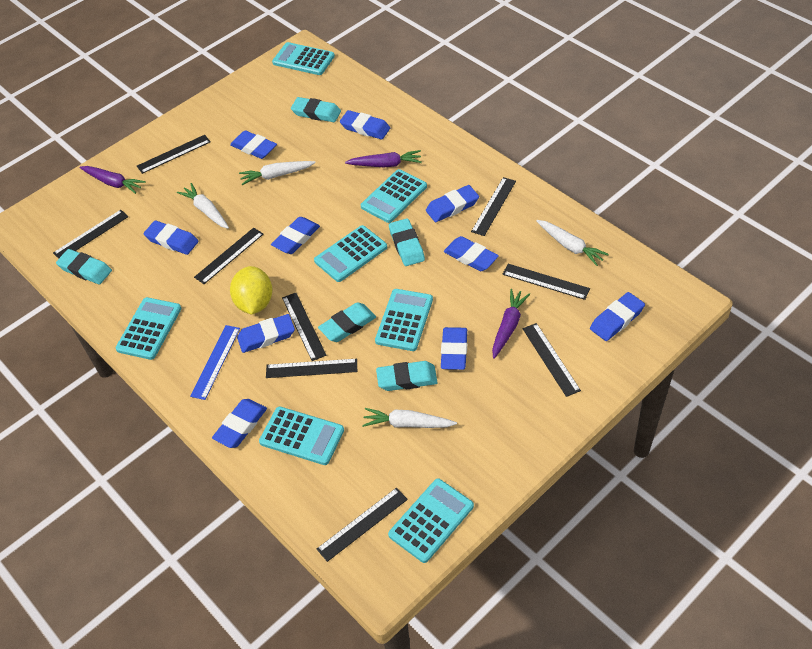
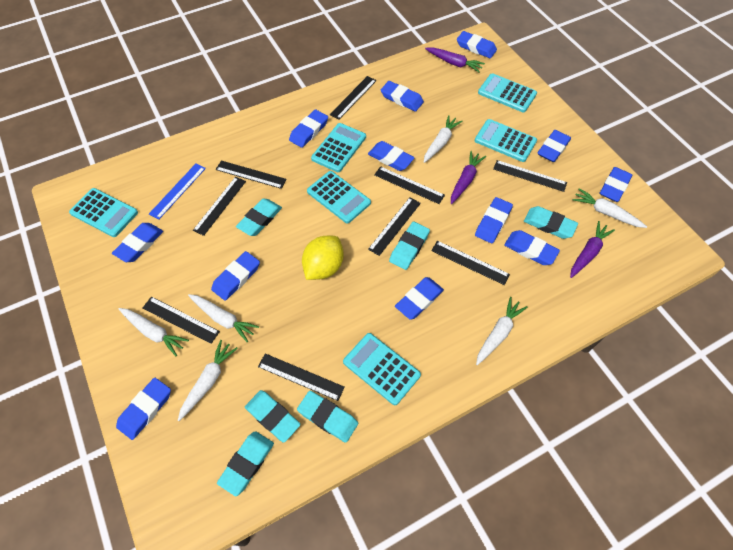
blue eraser: 10 -> 12
turquoise calculator: 7 -> 6
turquoise eraser: 5 -> 6
white carrot: 4 -> 6

